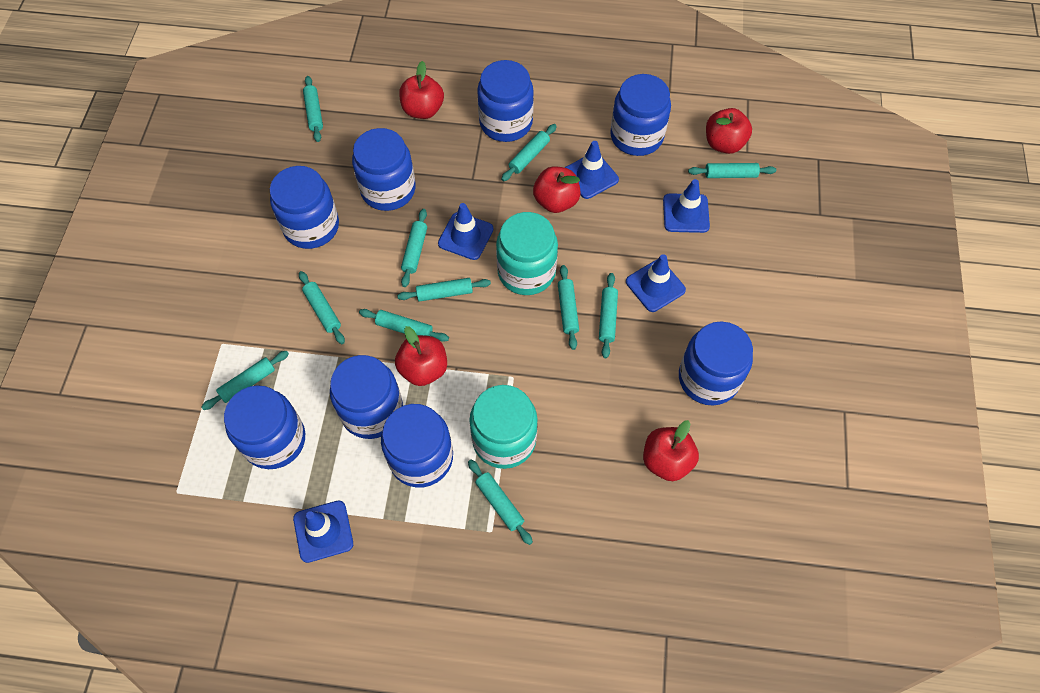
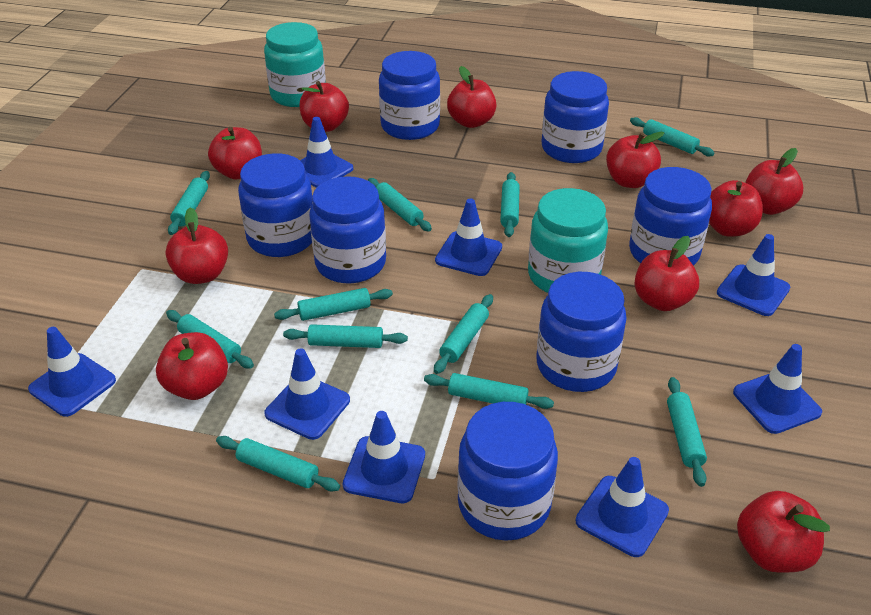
blue jar: 8 -> 7
blue traffic cone: 5 -> 8
red apple: 5 -> 10

